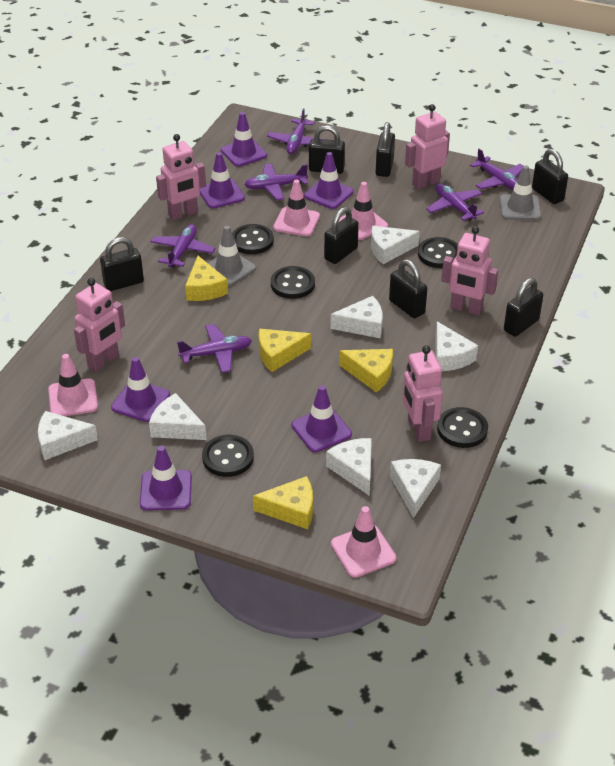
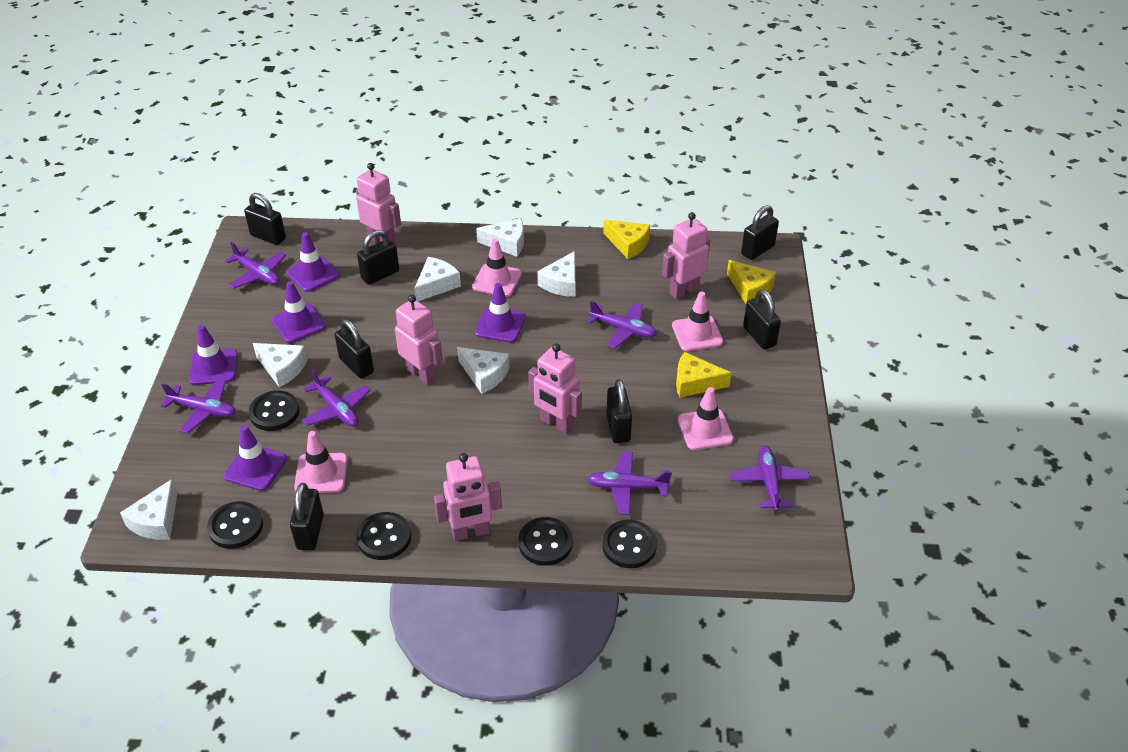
grey traffic cone: 2 -> 0
purple traffic cone: 6 -> 5
white cheese: 7 -> 6
yellow cheese: 4 -> 3

